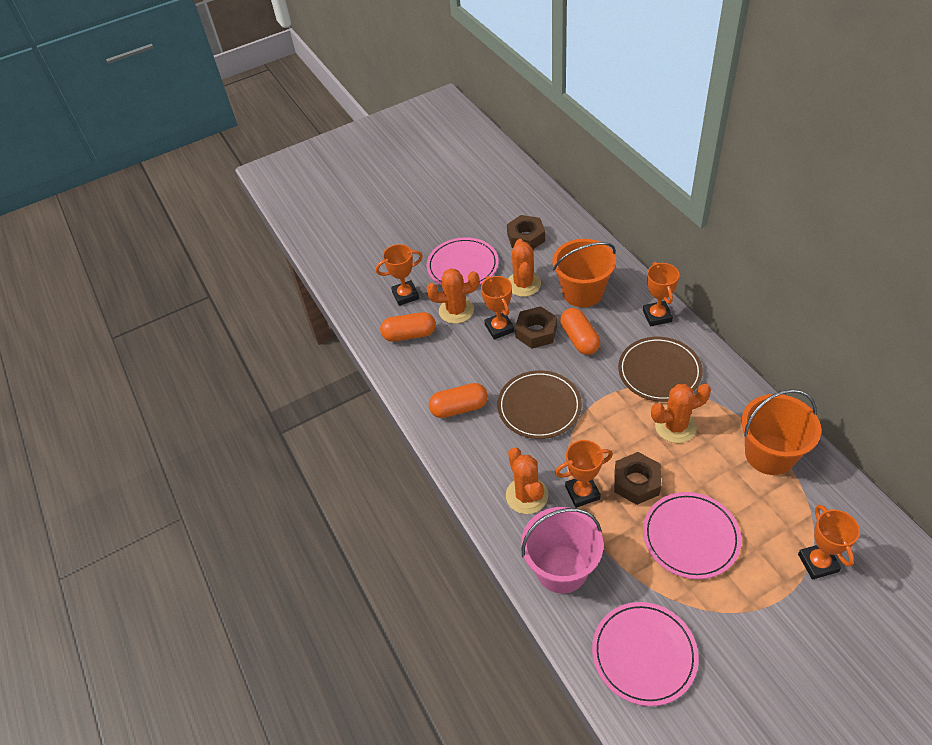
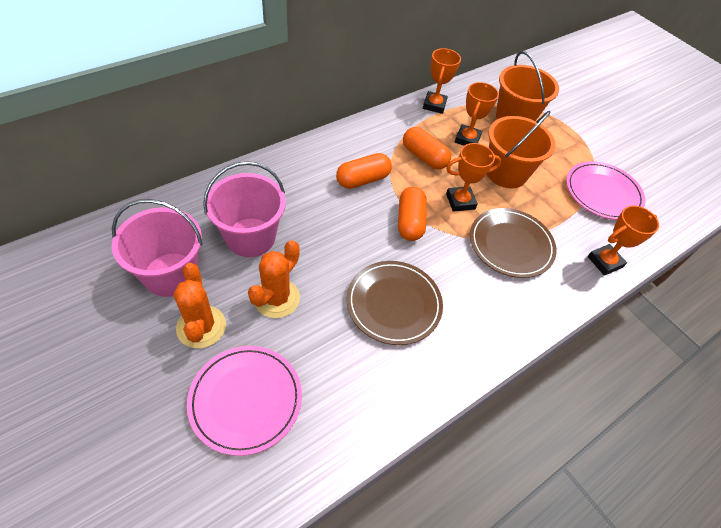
brown nut: 3 -> 0
orange cactus: 4 -> 2
orange trophy: 5 -> 4
pink bucket: 1 -> 2
pink plate: 3 -> 2

